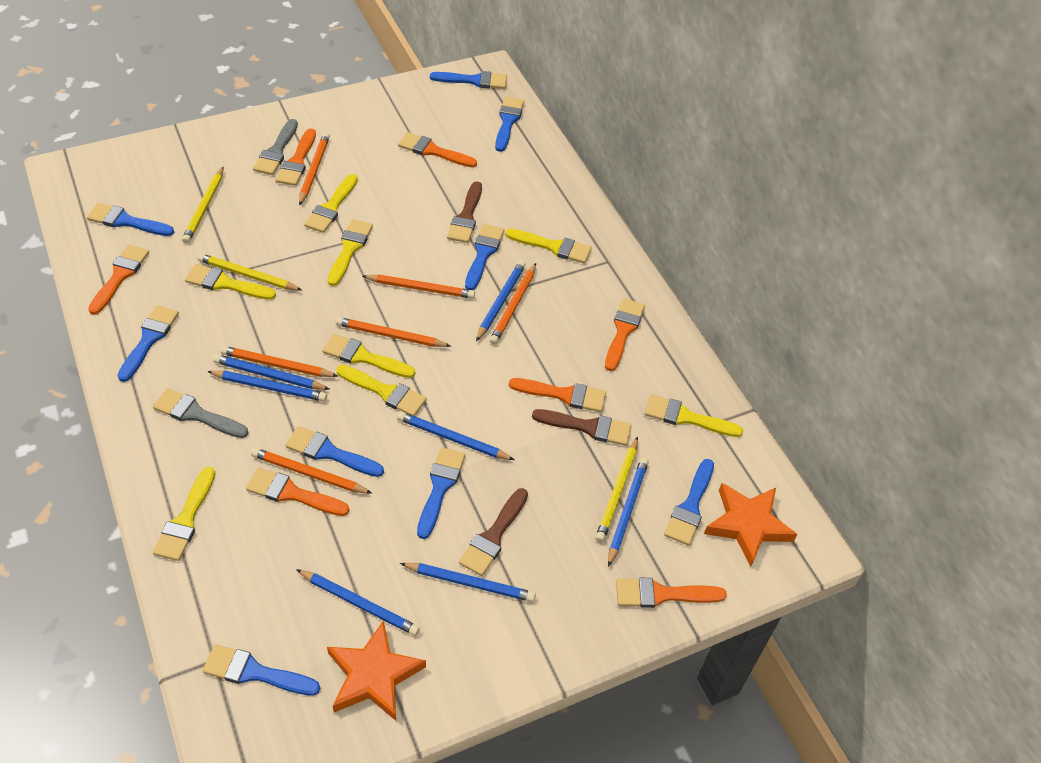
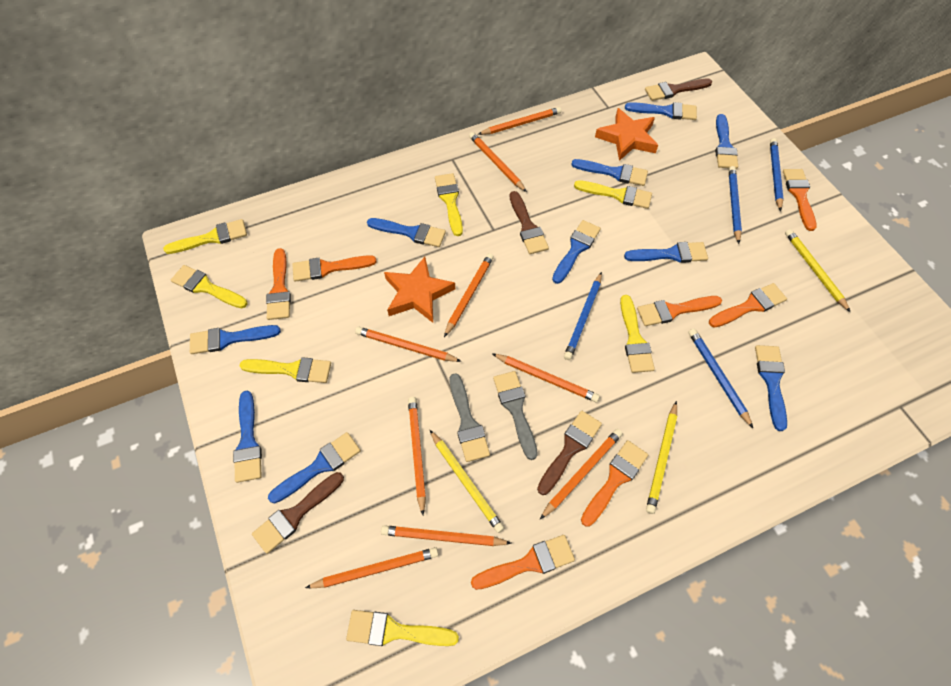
blue brush: 9 -> 10
blue pencil: 7 -> 4
brown brush: 3 -> 4
orange pencil: 6 -> 9
yellow brush: 8 -> 7

